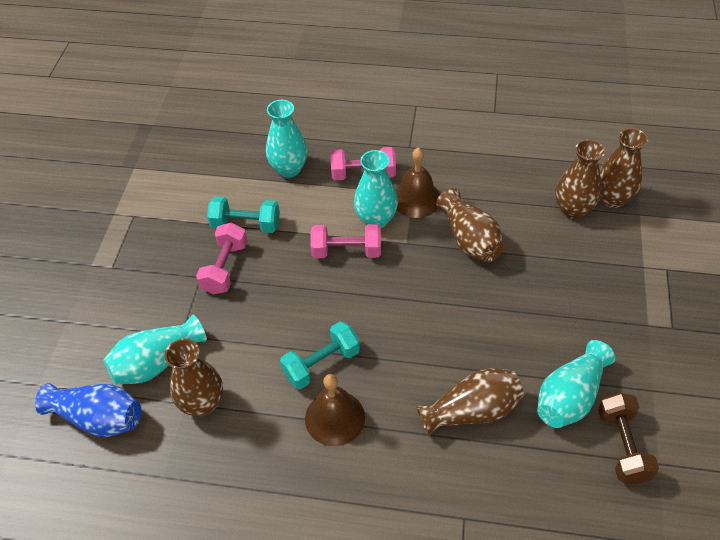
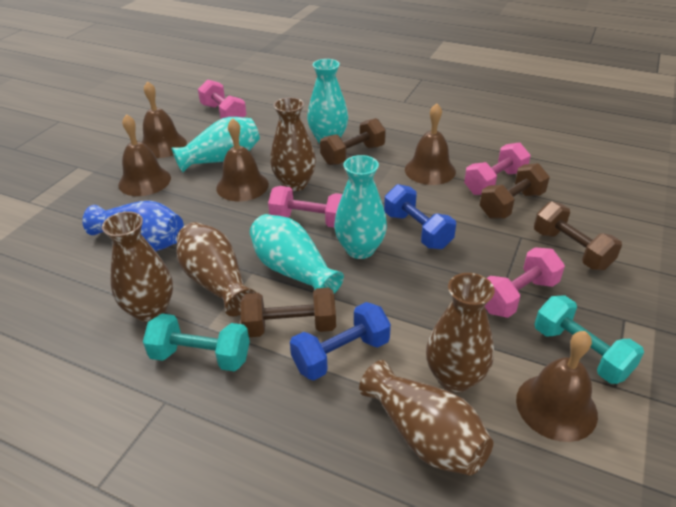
blue dumbbell: 0 -> 2
brown bell: 2 -> 5
brown dumbbell: 1 -> 4
pink dumbbell: 3 -> 4

